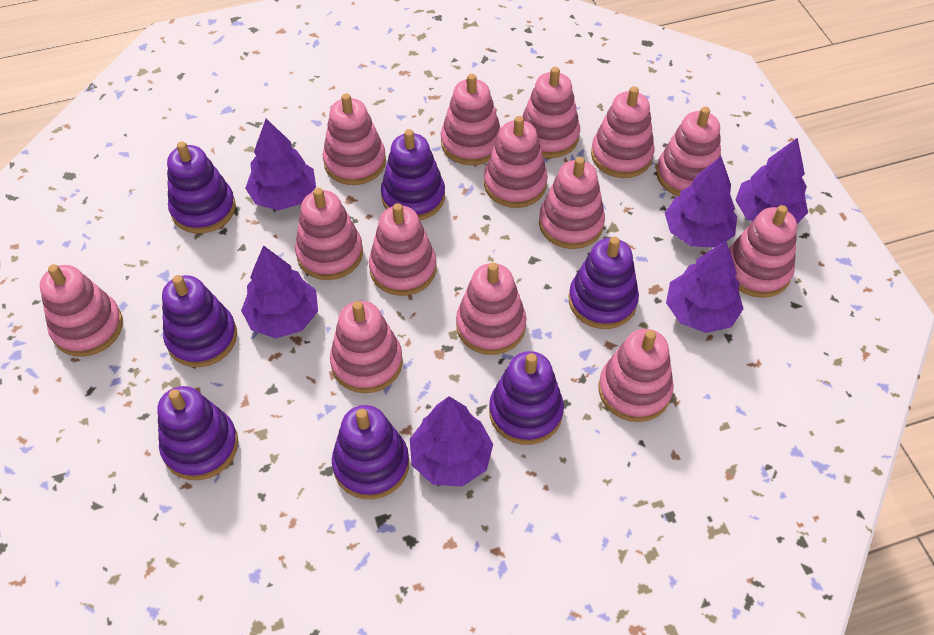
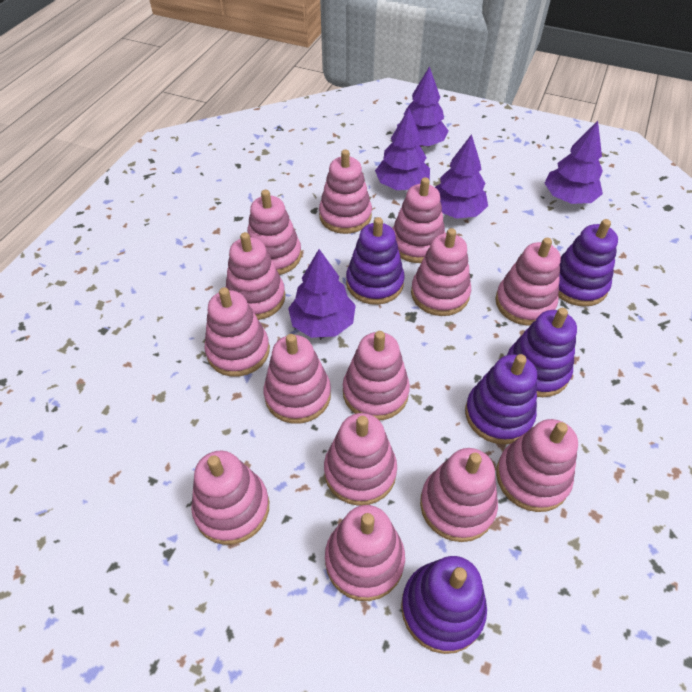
purple stacking toy: 7 -> 5
purple tree: 6 -> 5

